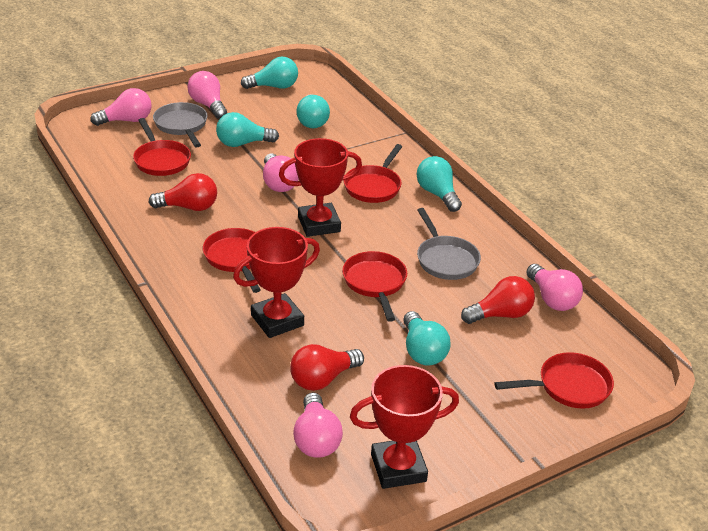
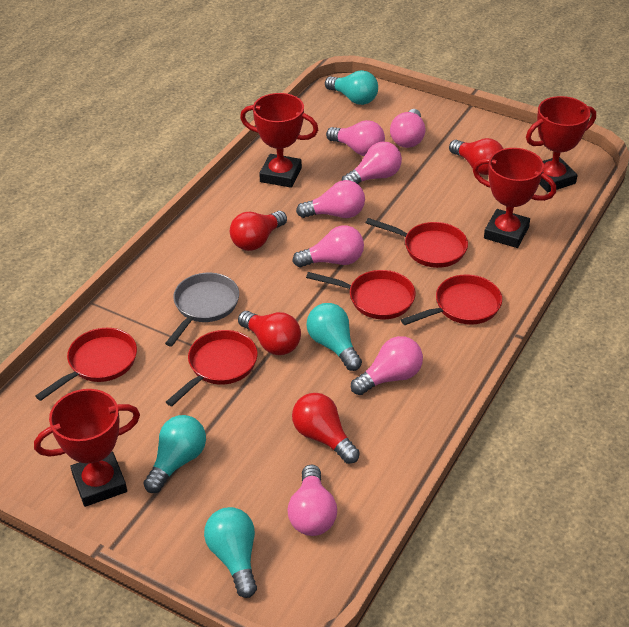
grey pan: 2 -> 1
pink light bulb: 5 -> 7
red light bulb: 3 -> 4
red trophy: 3 -> 4
turquoise light bulb: 5 -> 4

